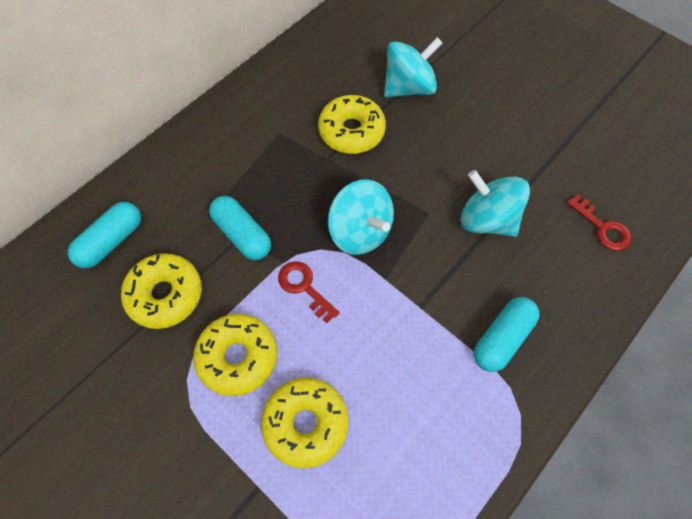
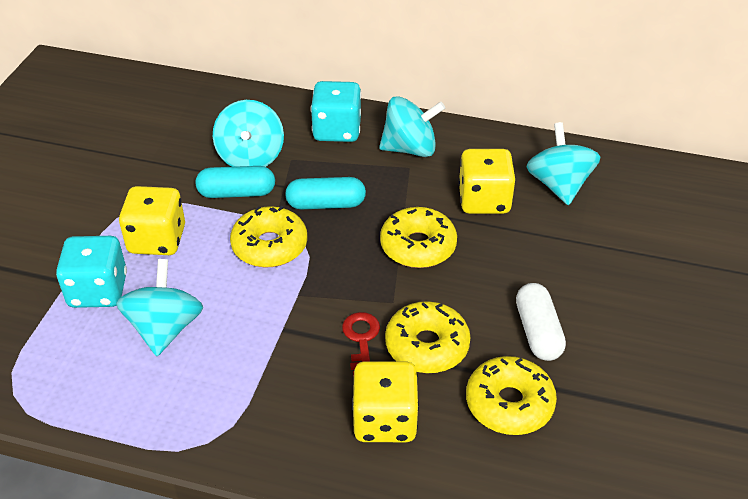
red key: 2 -> 1
turquoise capsule: 3 -> 2
turquoise dice: 0 -> 2
turquoise spinning top: 3 -> 4
white capsule: 0 -> 1
yellow dice: 0 -> 3

